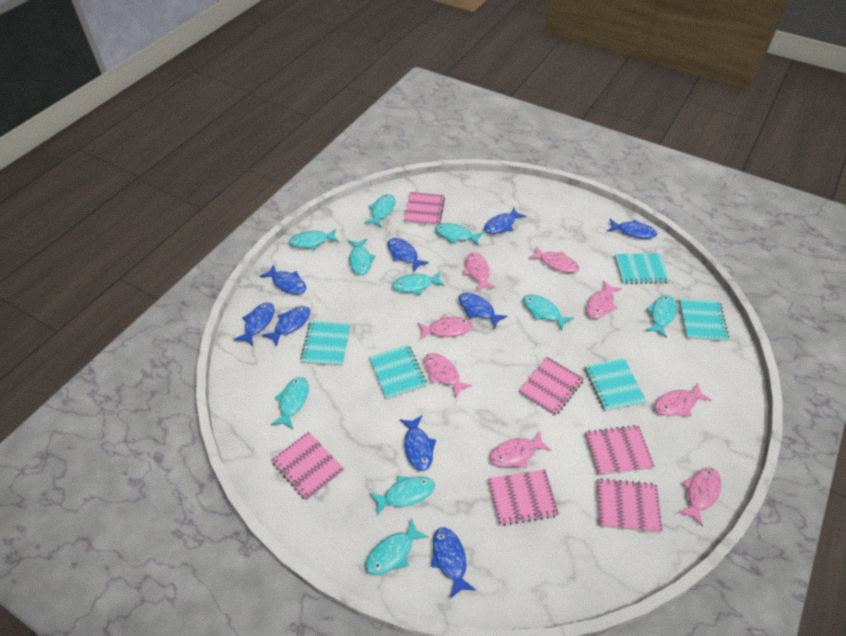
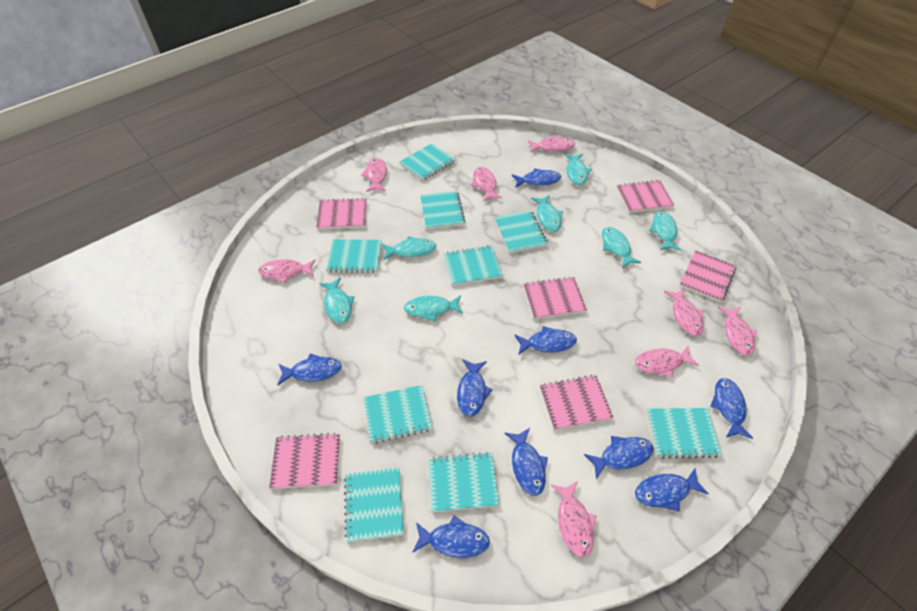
turquoise fish: 10 -> 7
turquoise notebook: 5 -> 9

